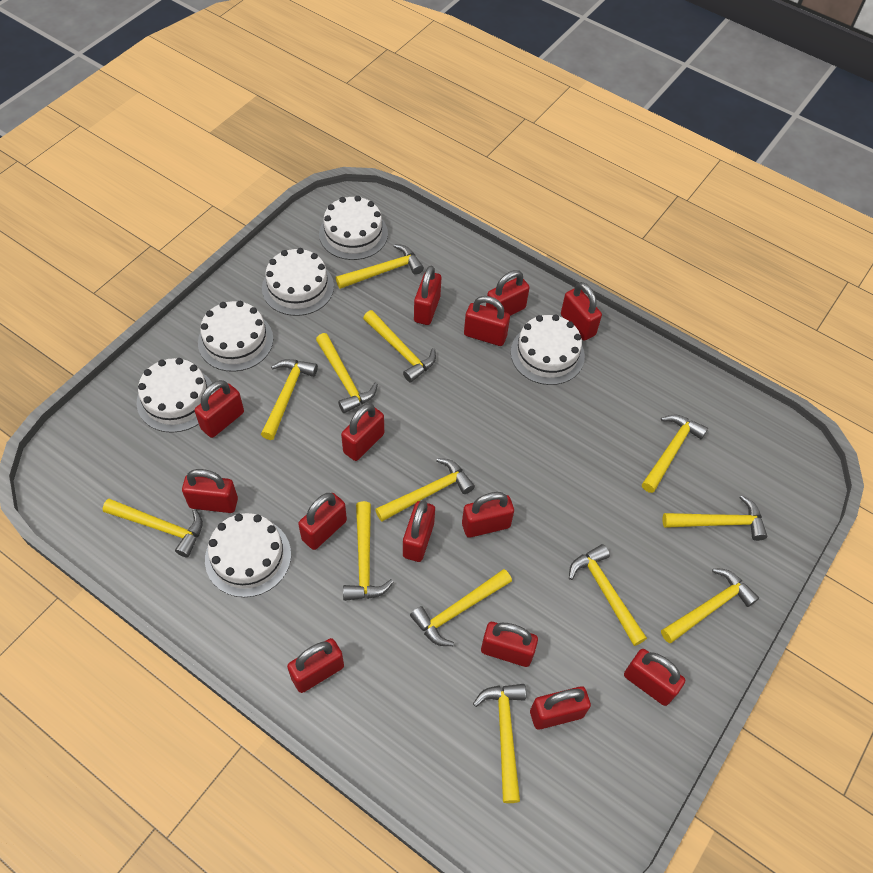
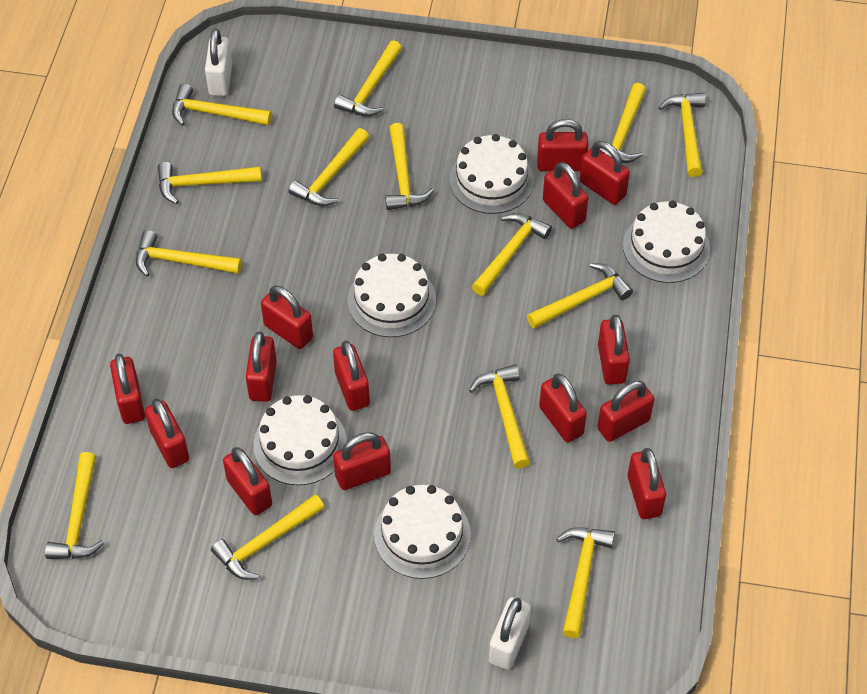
white cake: 6 -> 5
white padlock: 0 -> 2
yellow hammer: 13 -> 14

